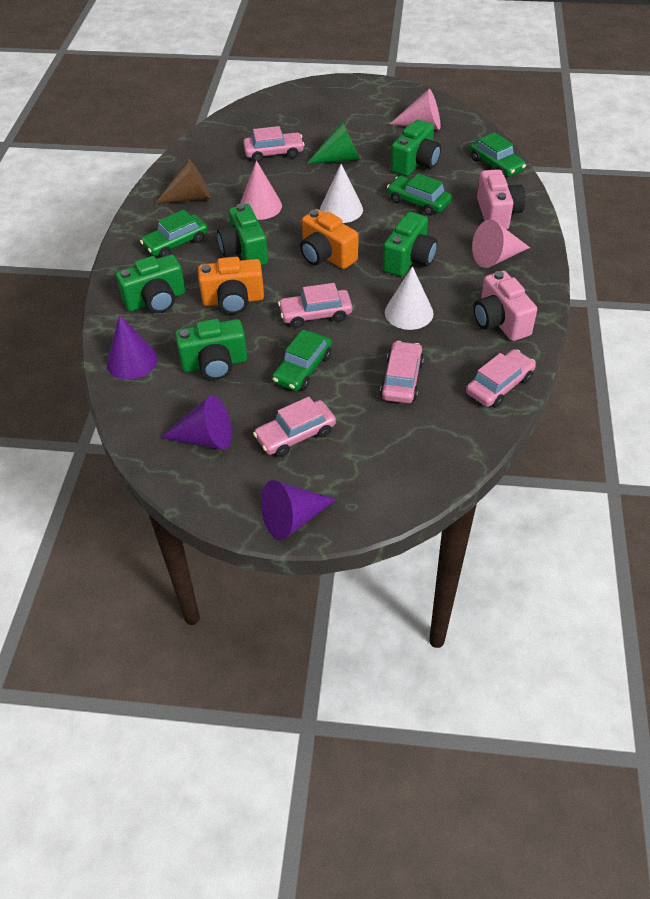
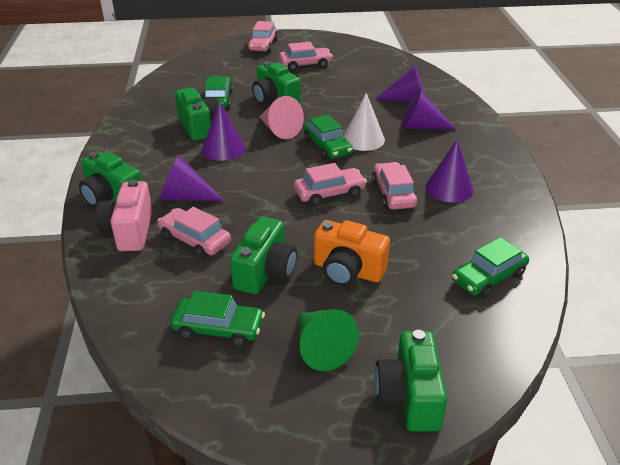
brown cone: 1 -> 0
orange camera: 2 -> 1
pink camera: 2 -> 1
pink cone: 3 -> 1
purple cone: 3 -> 5
white cone: 2 -> 1

